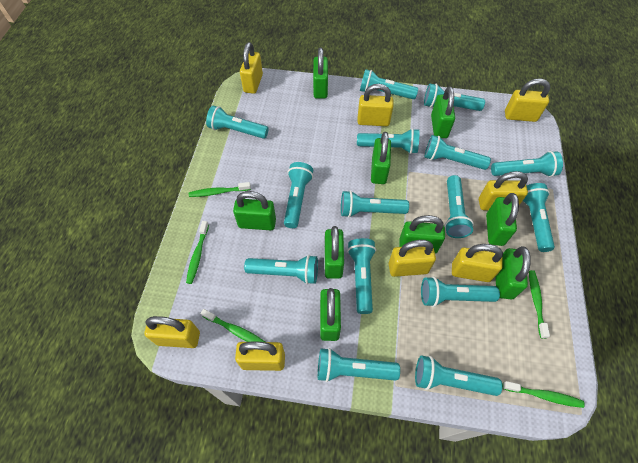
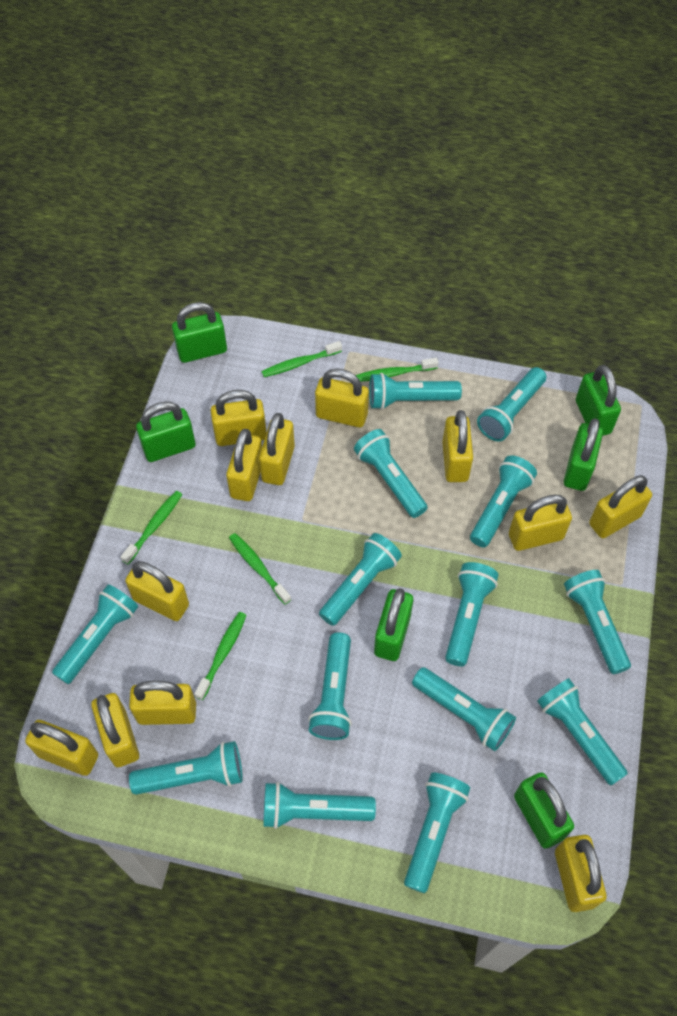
green padlock: 9 -> 6
turquoise flashlight: 15 -> 14
yellow padlock: 8 -> 12

